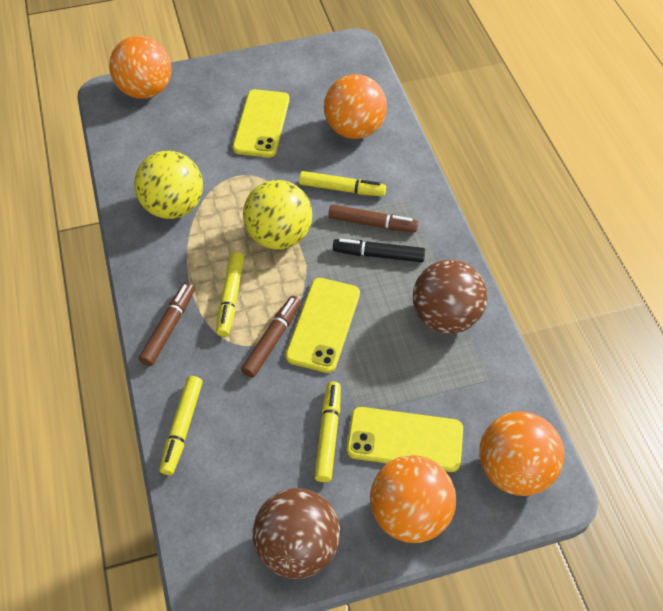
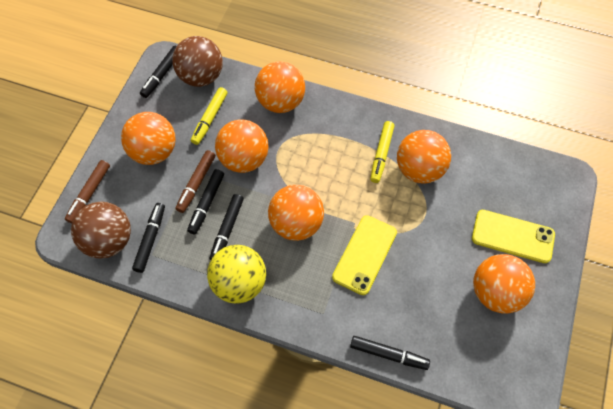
black marker: 1 -> 5
brown marker: 3 -> 2
orange ball: 4 -> 6
yellow ball: 2 -> 1
yellow marker: 4 -> 2
yellow phone: 3 -> 2

